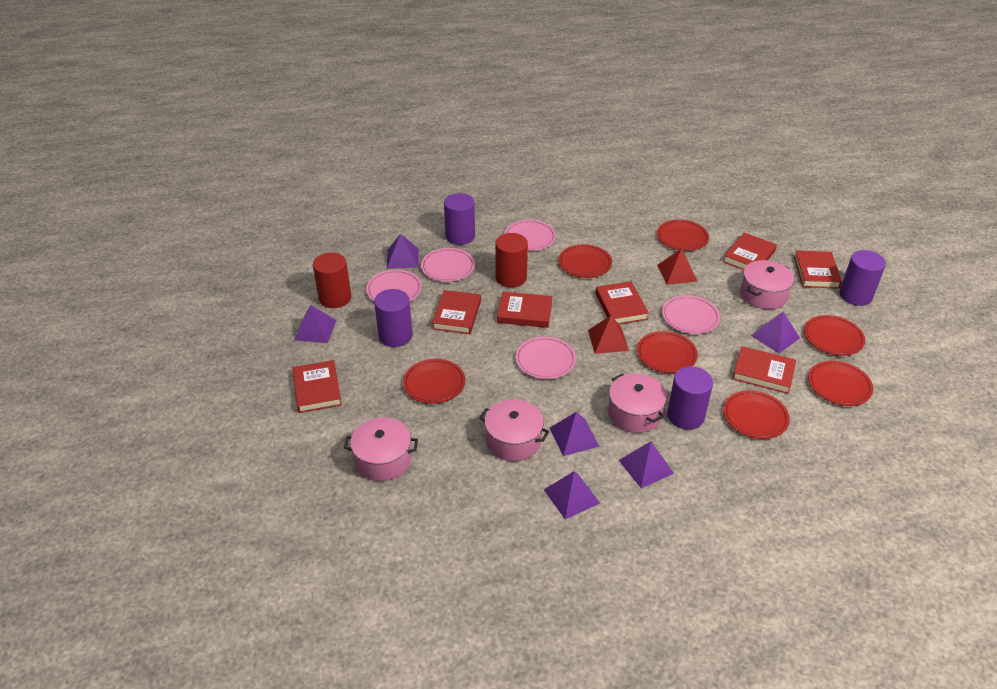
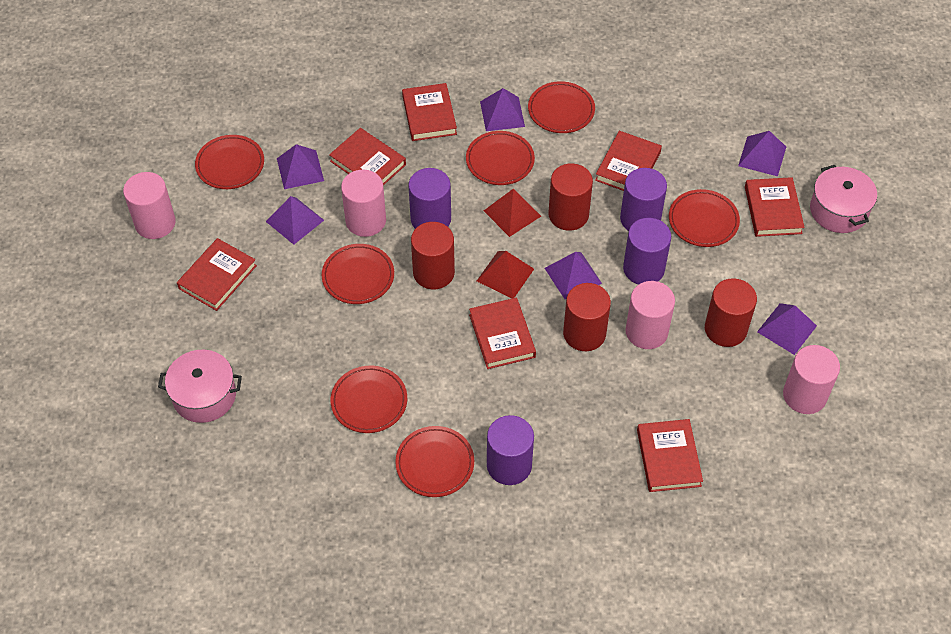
pink cylinder: 0 -> 4
pink plate: 5 -> 0
pink pot: 4 -> 2
red cylinder: 2 -> 4

